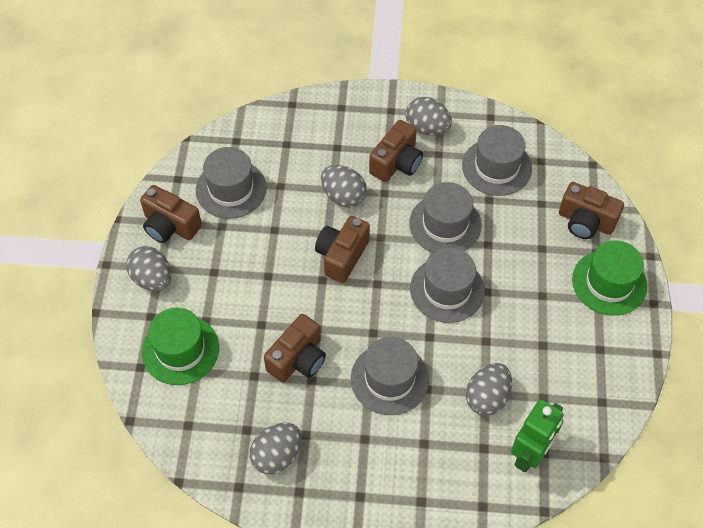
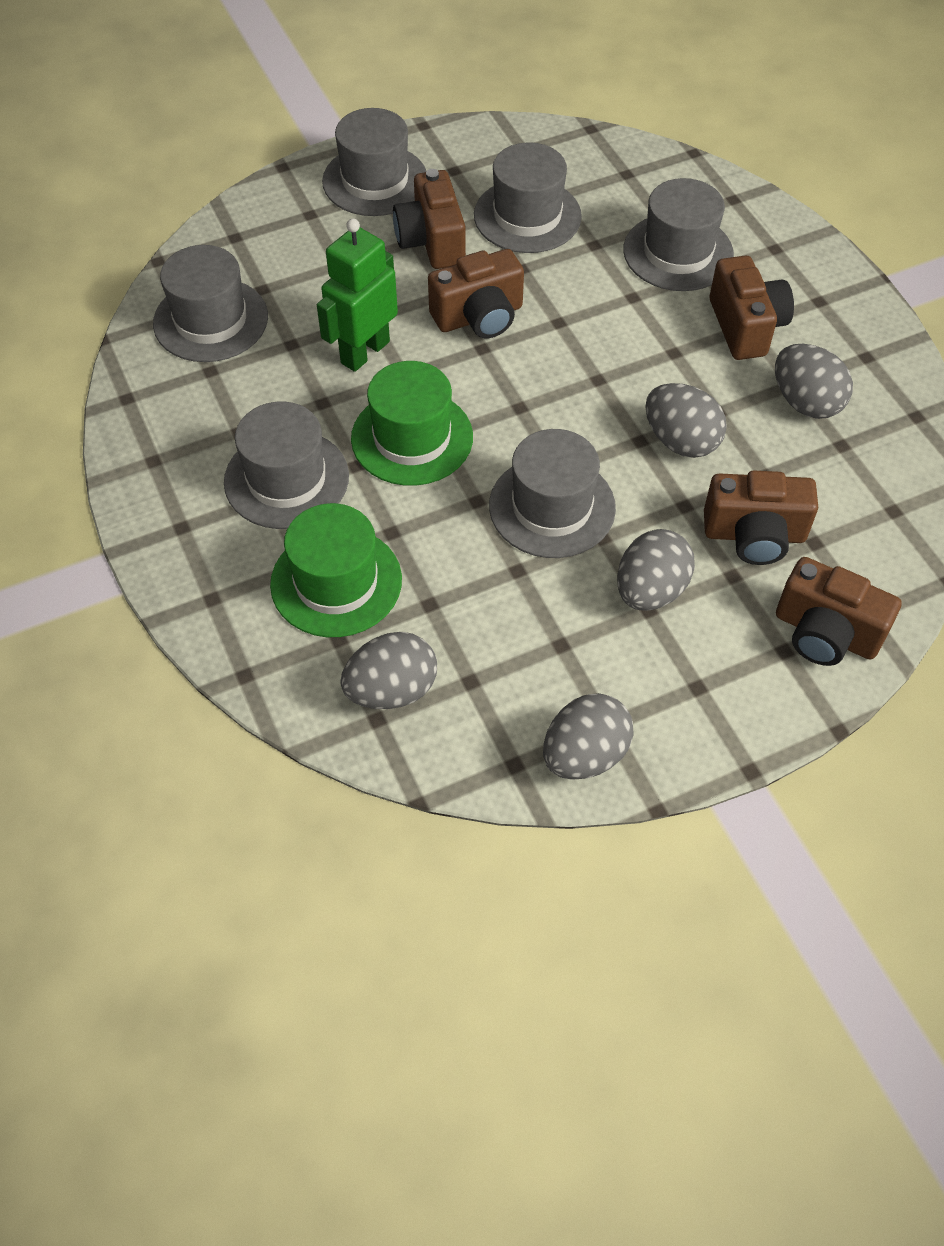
grey hat: 5 -> 6

